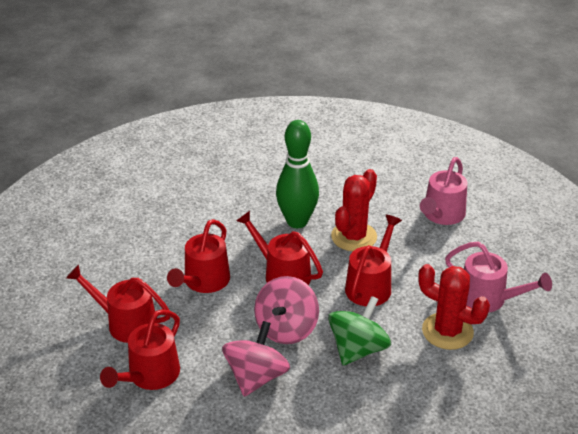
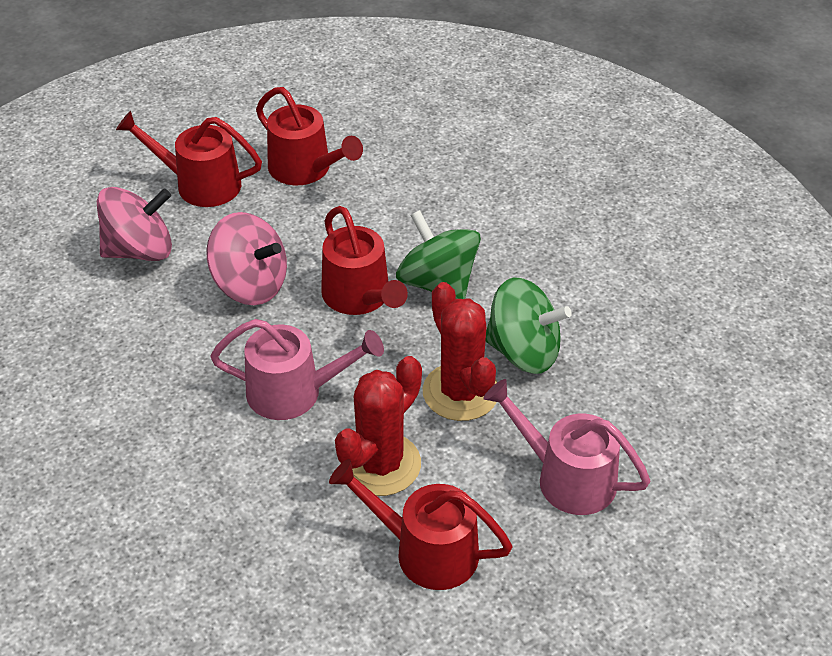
green bowling pin: 1 -> 0
green spinning top: 1 -> 2
red watering can: 5 -> 4

